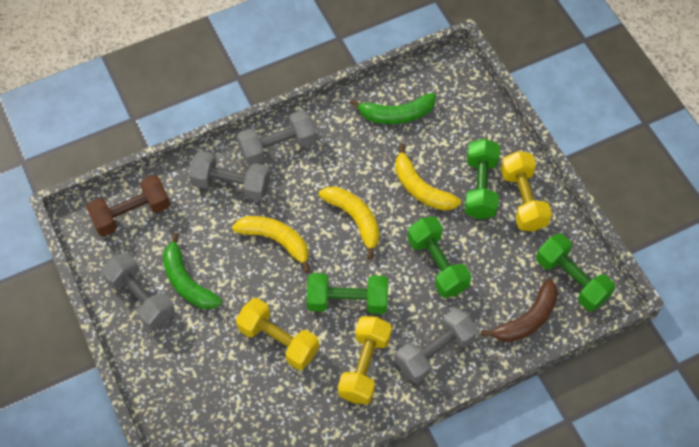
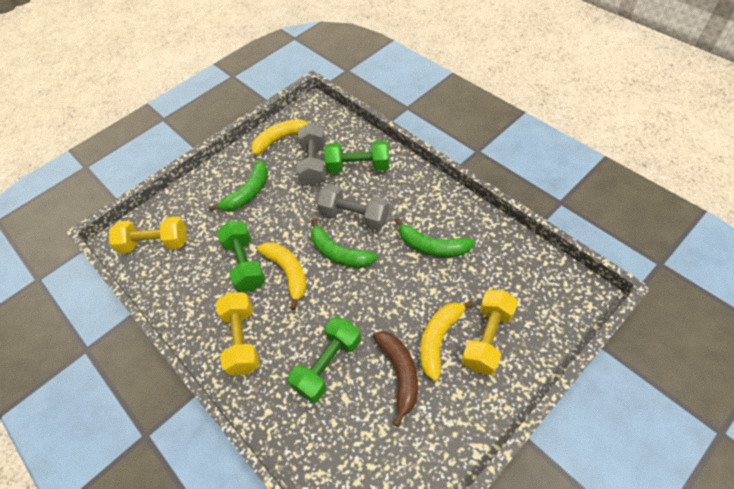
brown dumbbell: 1 -> 0
green banana: 2 -> 3
green dumbbell: 4 -> 3
grey dumbbell: 4 -> 2

